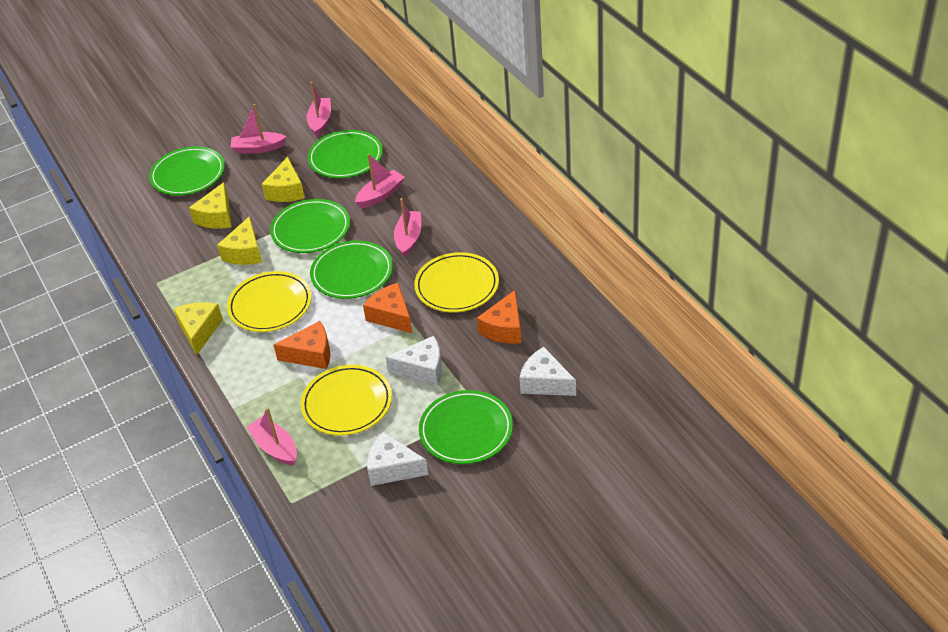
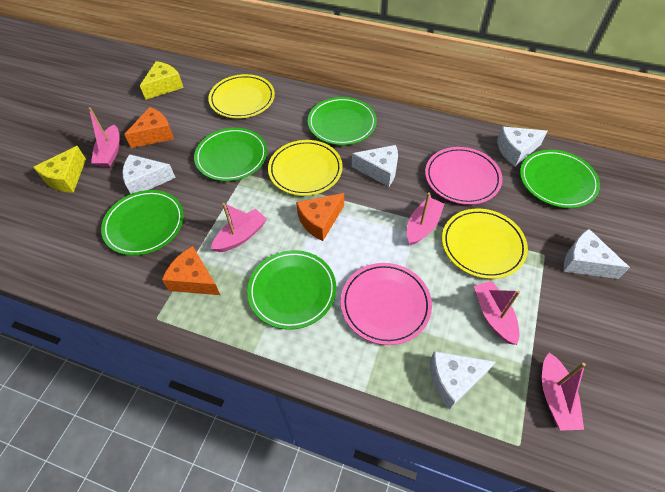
pink plate: 0 -> 2
white cheese: 3 -> 5
yellow cheese: 4 -> 2

